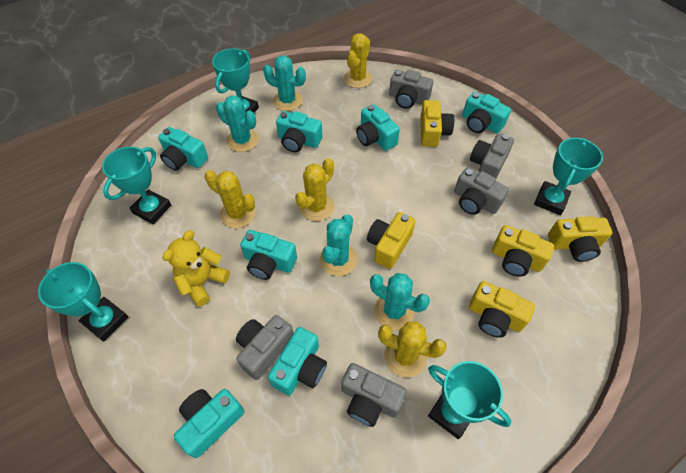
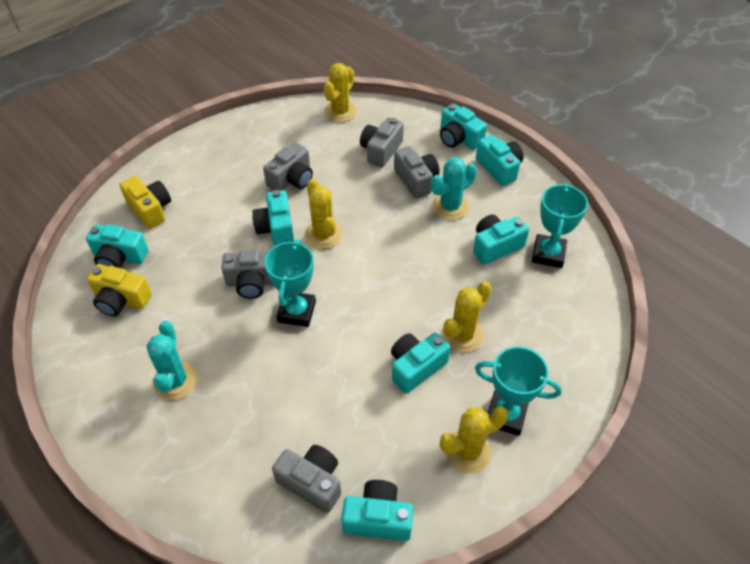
turquoise cactus: 4 -> 2
turquoise trophy: 5 -> 3
yellow camera: 5 -> 2
yellow teddy bear: 1 -> 0

